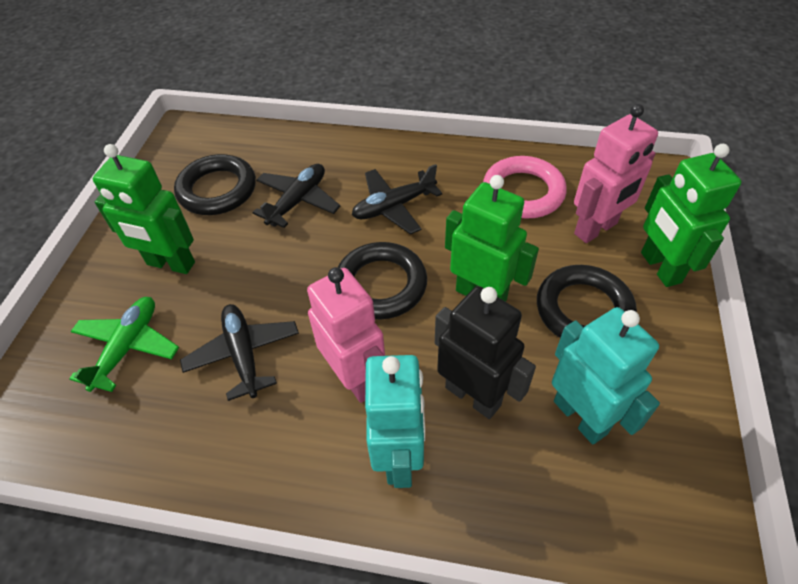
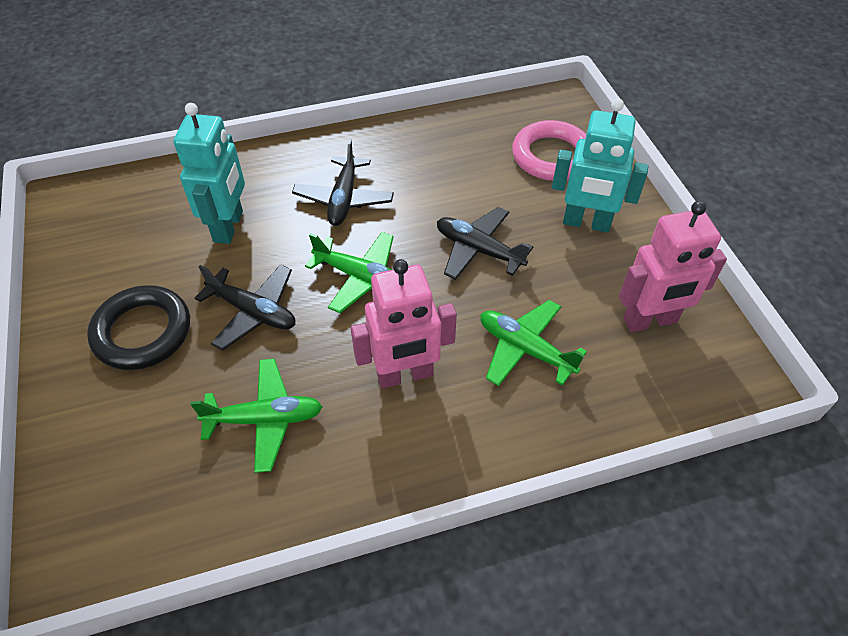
black ring: 3 -> 1
black robot: 1 -> 0
green plane: 1 -> 3
green robot: 3 -> 0

